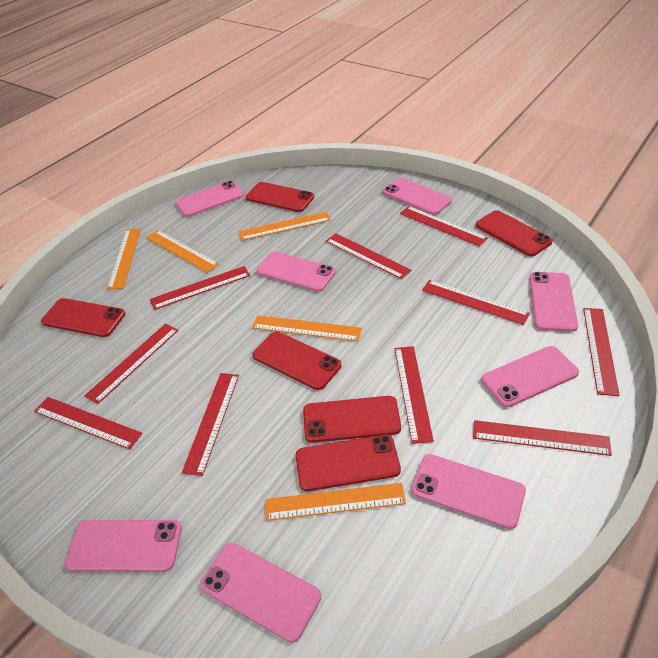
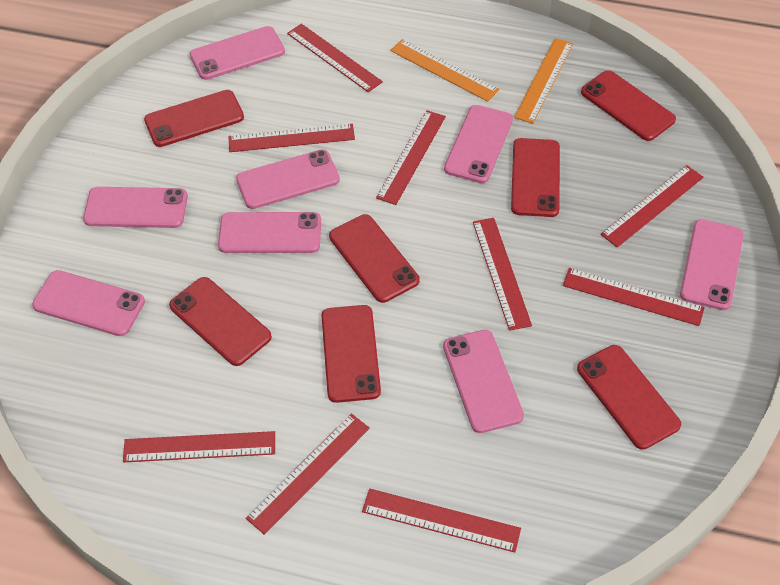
orange ruler: 5 -> 2
red phone: 6 -> 7
red ruler: 10 -> 9

